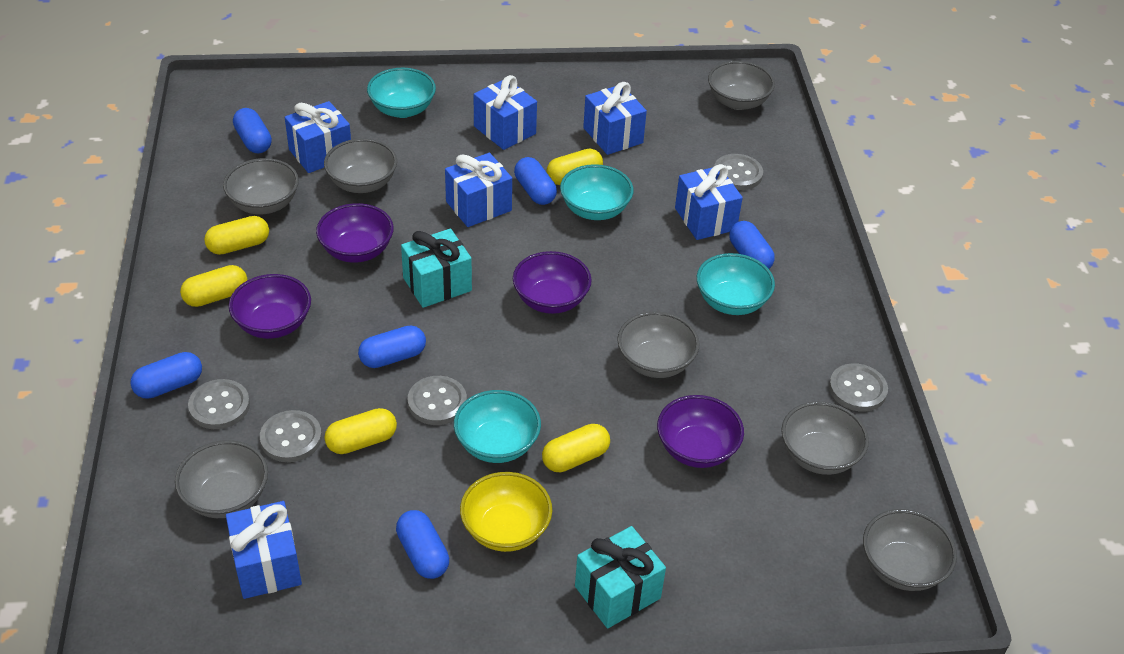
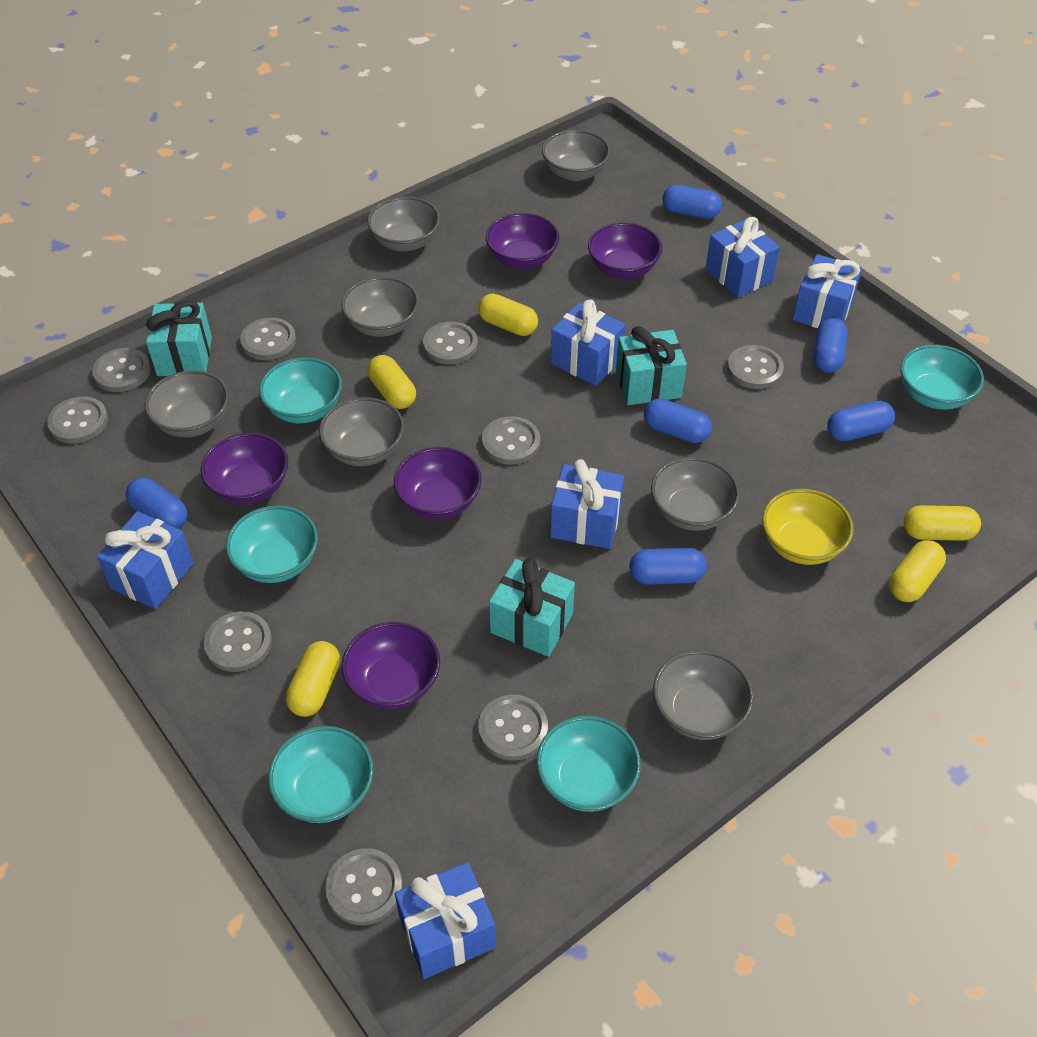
grey button: 5 -> 9
purple bowl: 4 -> 5
turquoise bowl: 4 -> 5
turquoise gift: 2 -> 3

